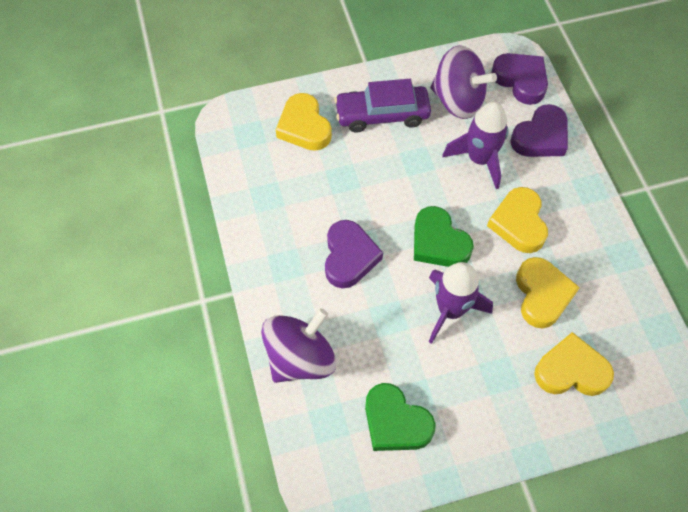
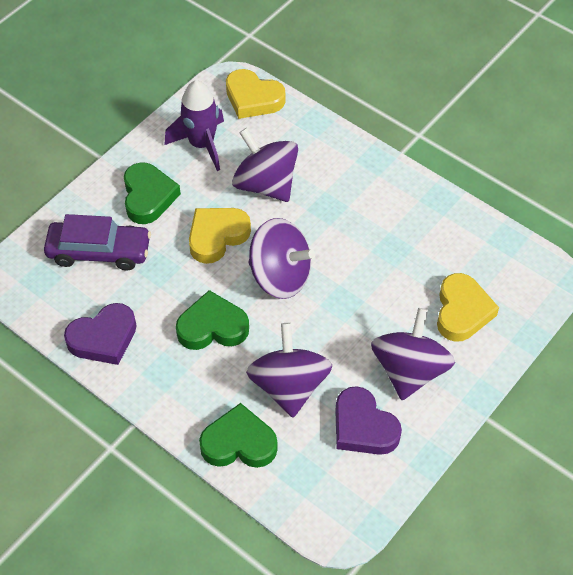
green heart: 2 -> 3
purple heart: 3 -> 2
purple rocket: 2 -> 1
purple spinning top: 2 -> 4
yellow heart: 4 -> 3

